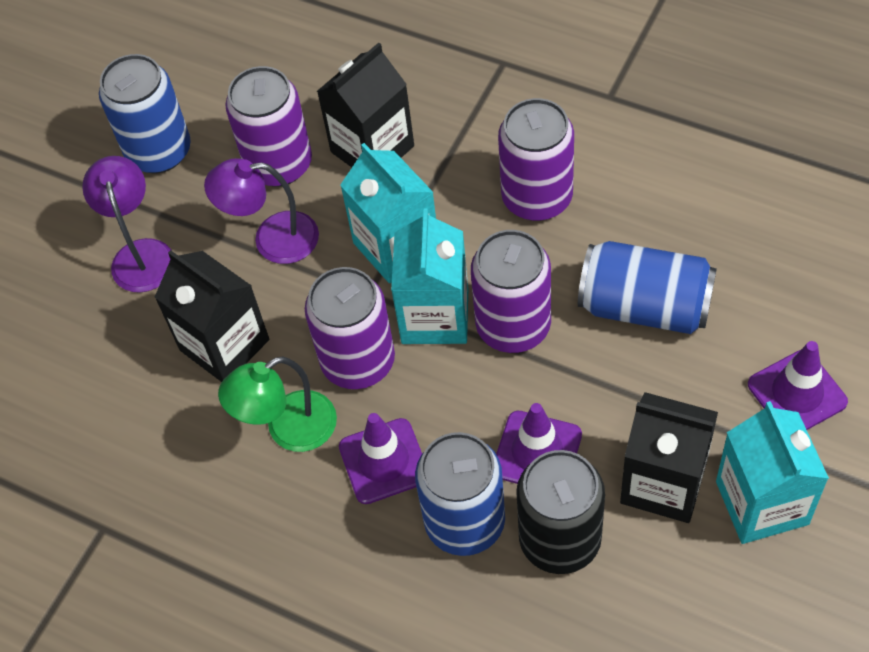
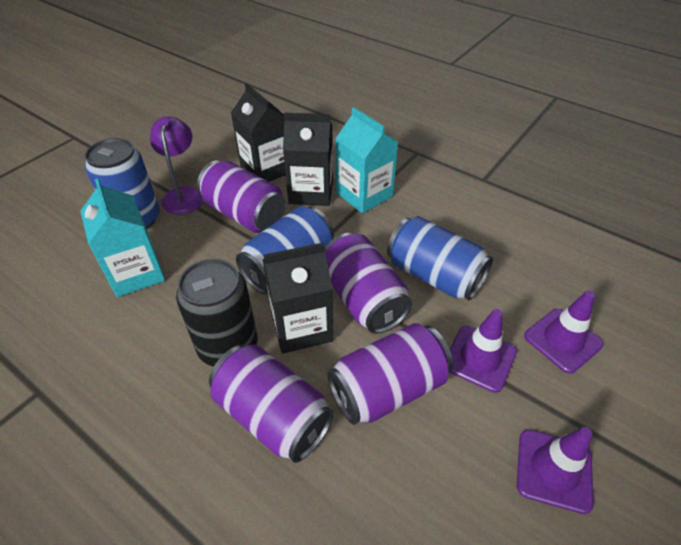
green lamp: 1 -> 0
purple lamp: 2 -> 1
turquoise carton: 3 -> 2

